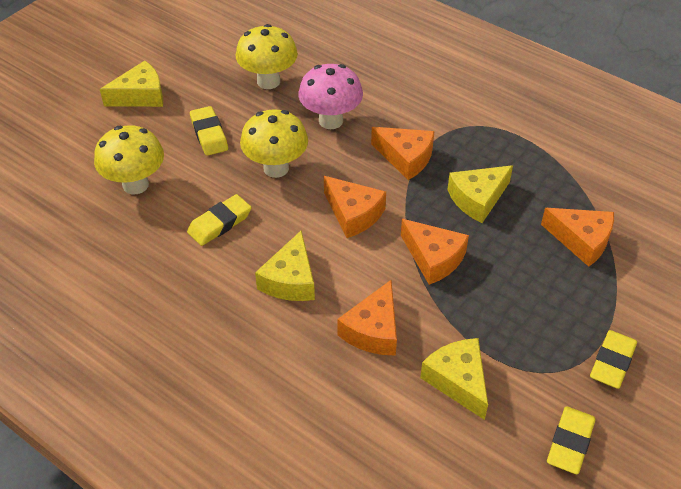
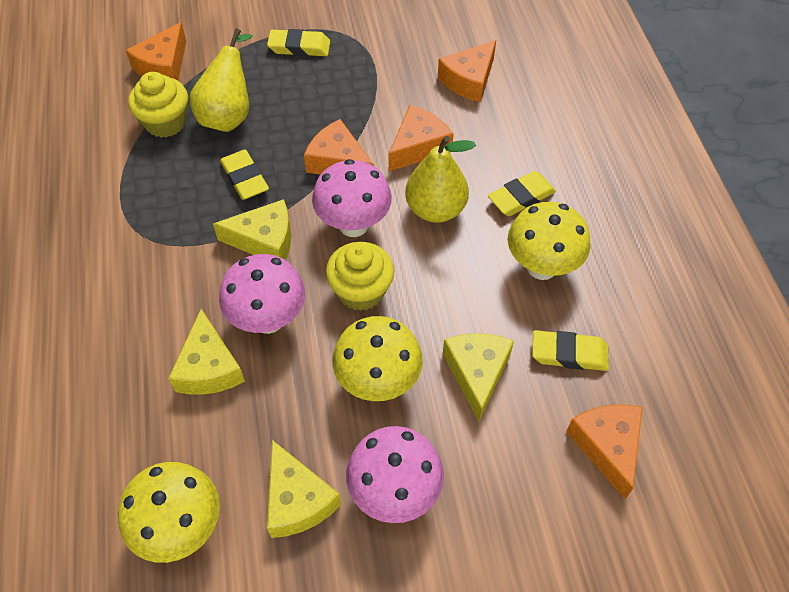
pink mushroom: 1 -> 3
yellow cupcake: 0 -> 2
yellow pear: 0 -> 2

